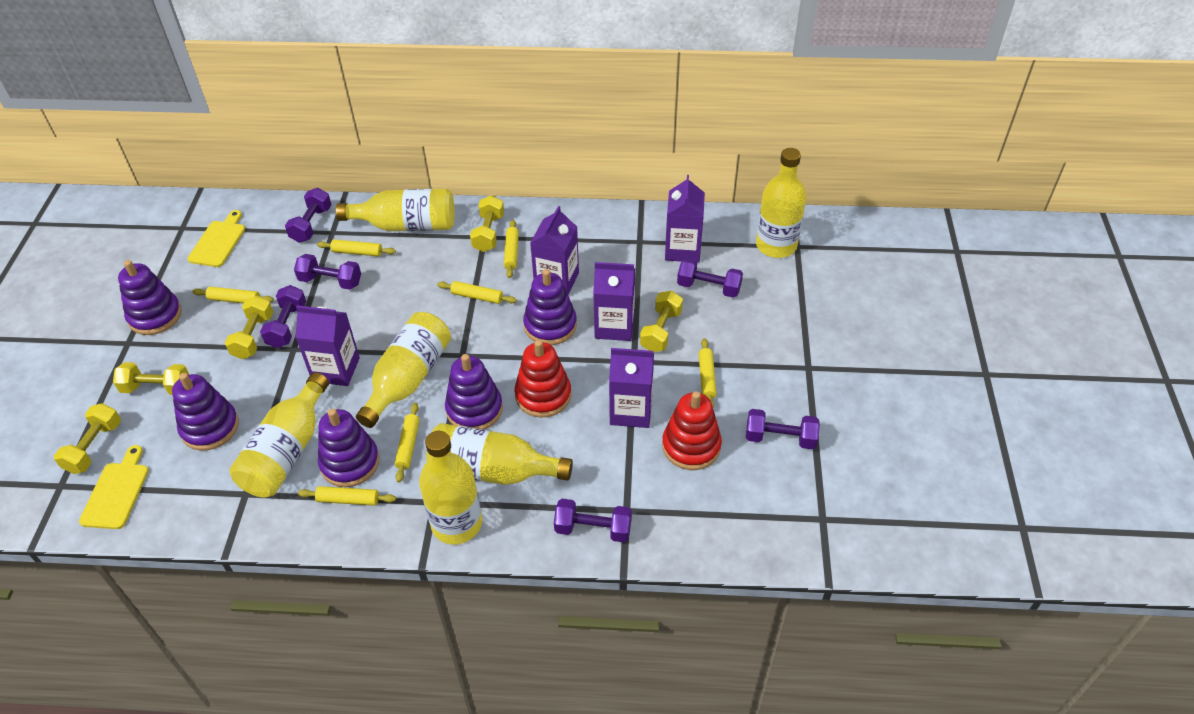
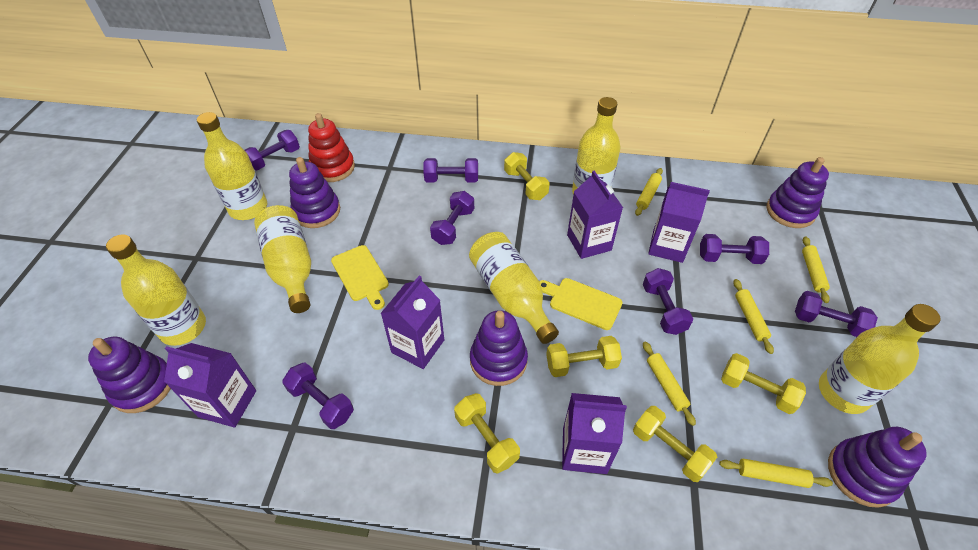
purple dumbbell: 6 -> 7
red stacking toy: 2 -> 1
yellow rolling pin: 7 -> 5

